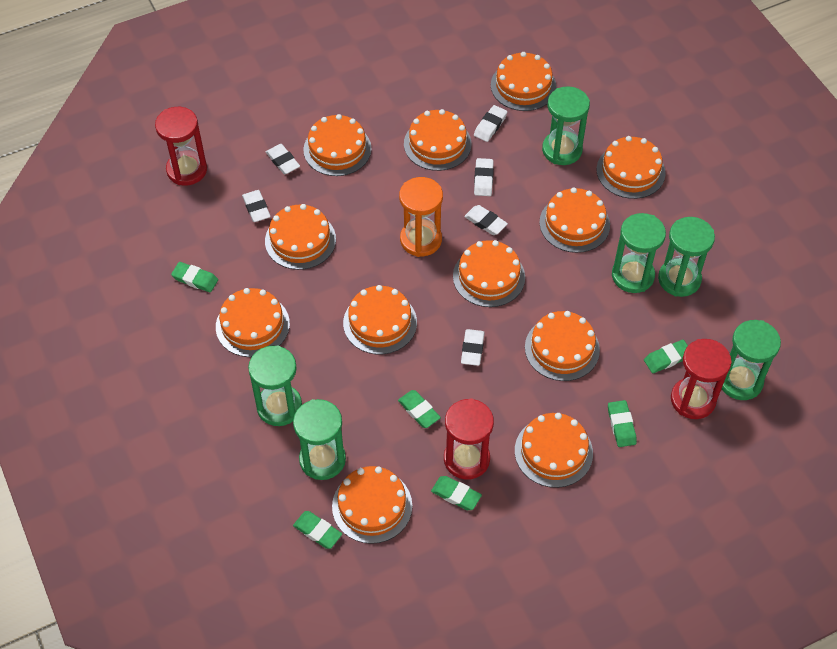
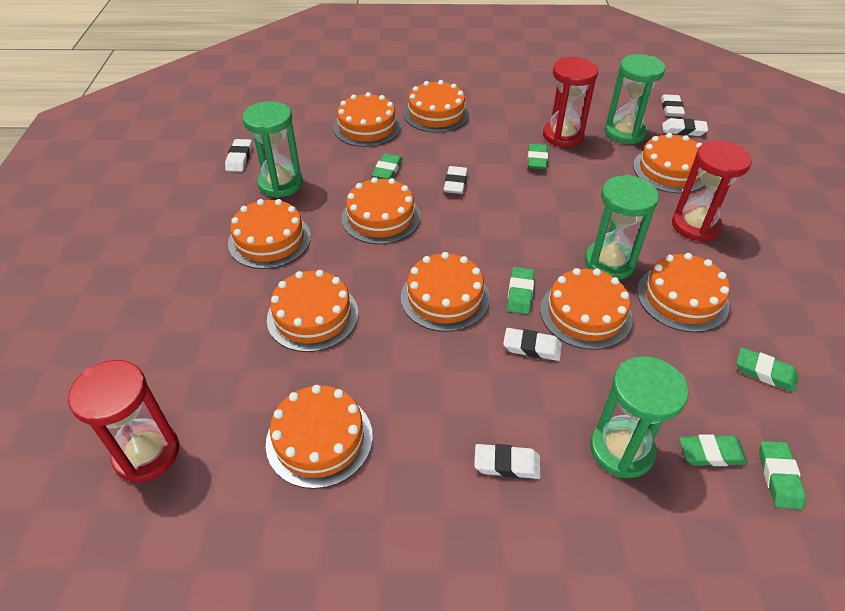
green hourglass: 6 -> 4
orange cake: 12 -> 10
orange hourglass: 1 -> 0

